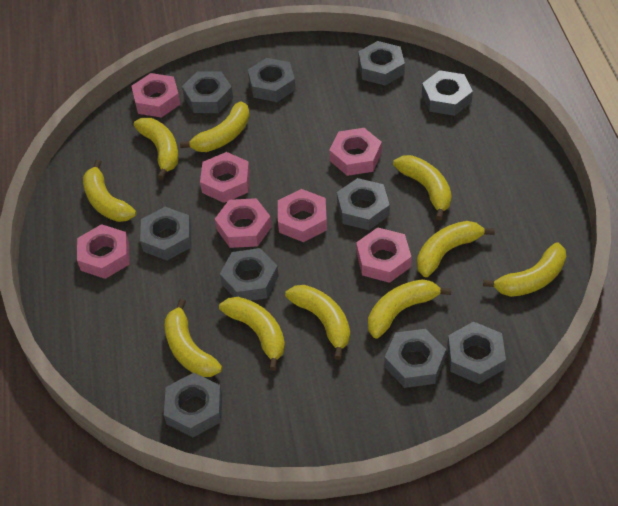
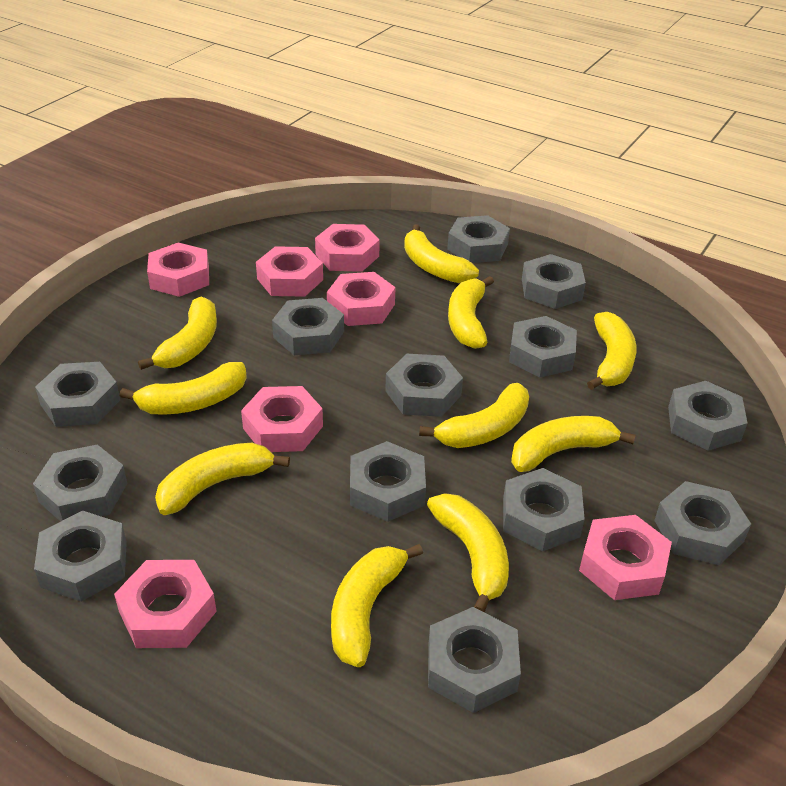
grey nut: 10 -> 13

